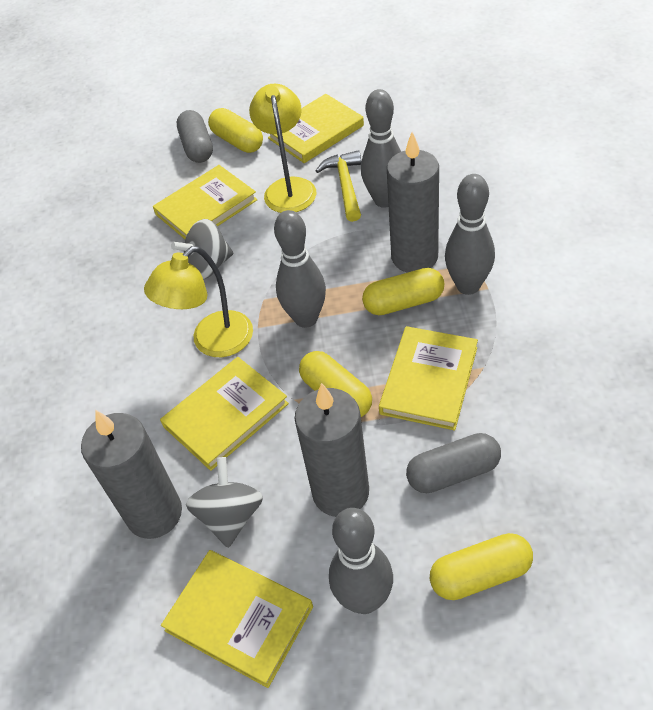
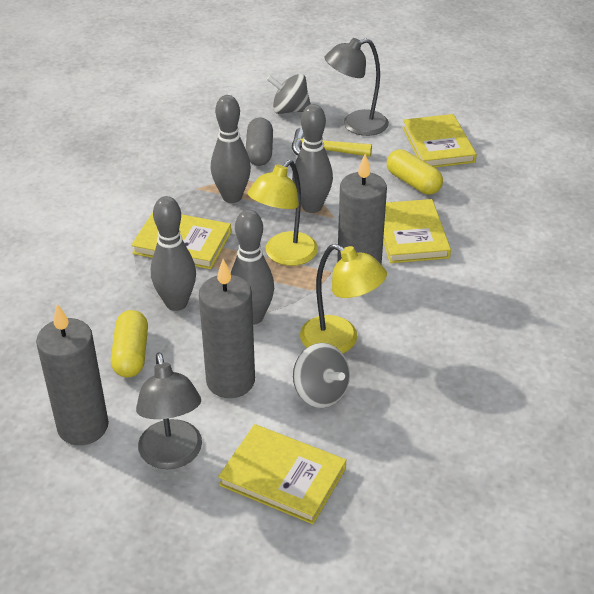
grey capsule: 2 -> 1
grey lamp: 0 -> 2
yellow book: 5 -> 4
yellow capsule: 4 -> 2

